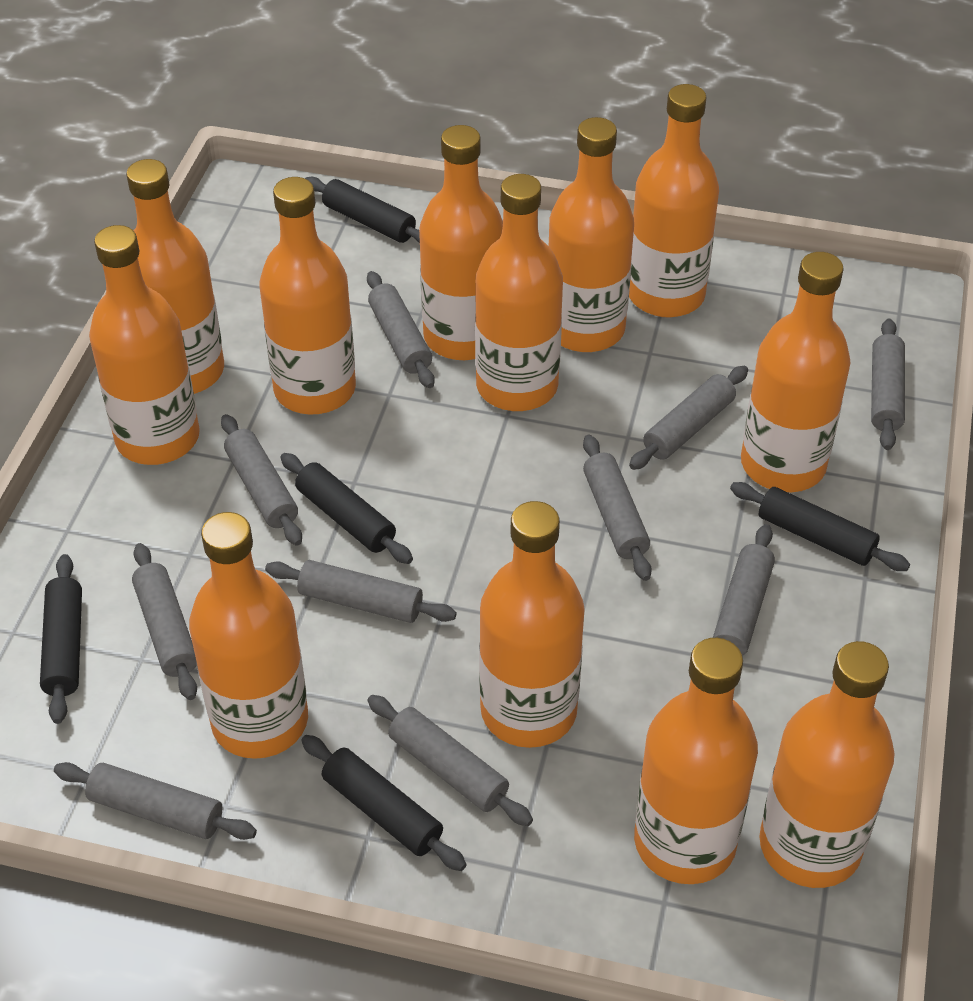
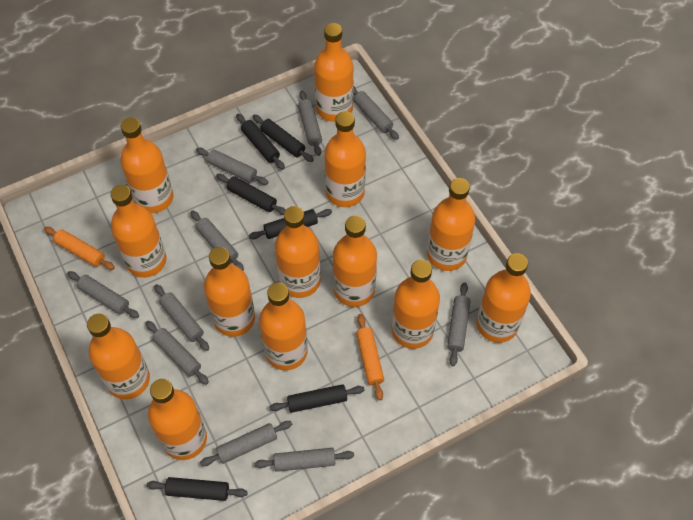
black rolling pin: 5 -> 6
orange bottle: 12 -> 13
orange rolling pin: 0 -> 2

